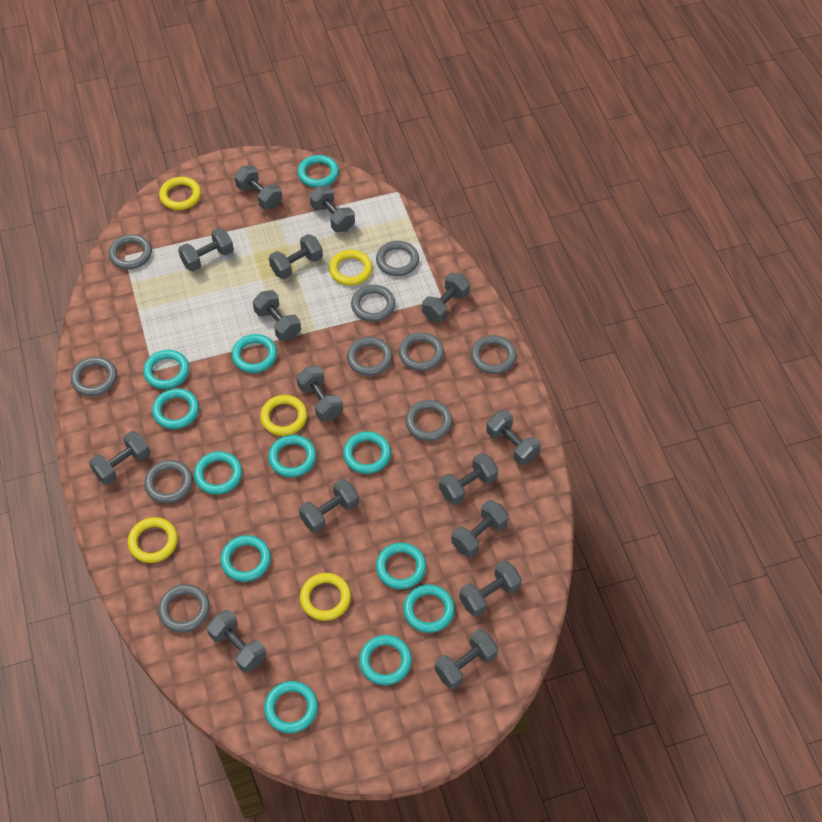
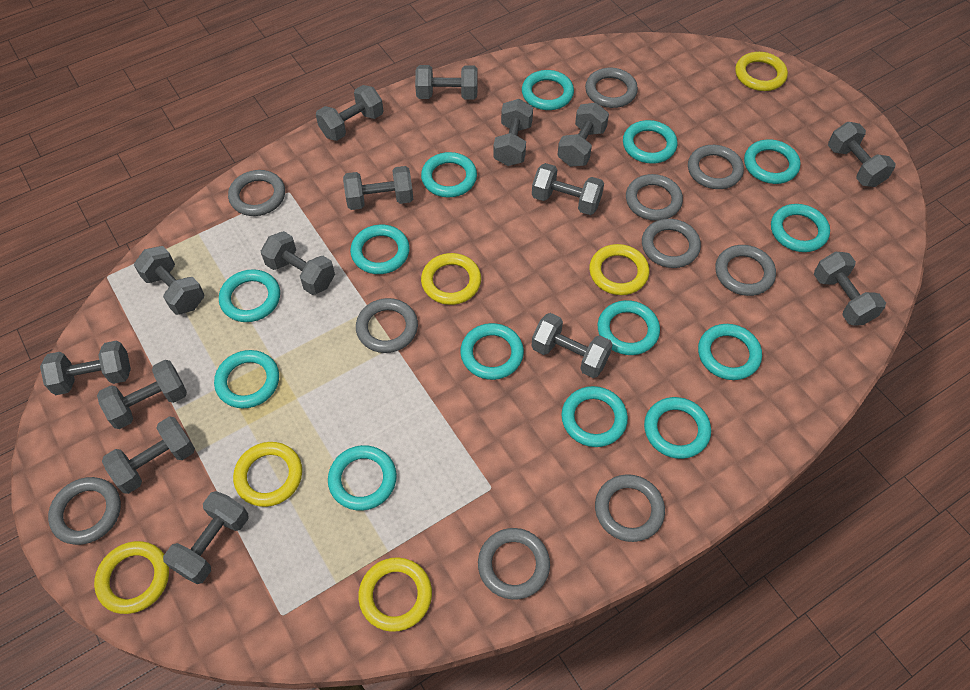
turquoise ring: 12 -> 14
yellow ring: 5 -> 6

